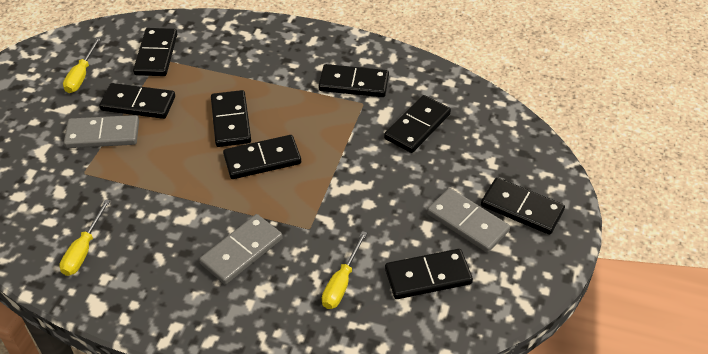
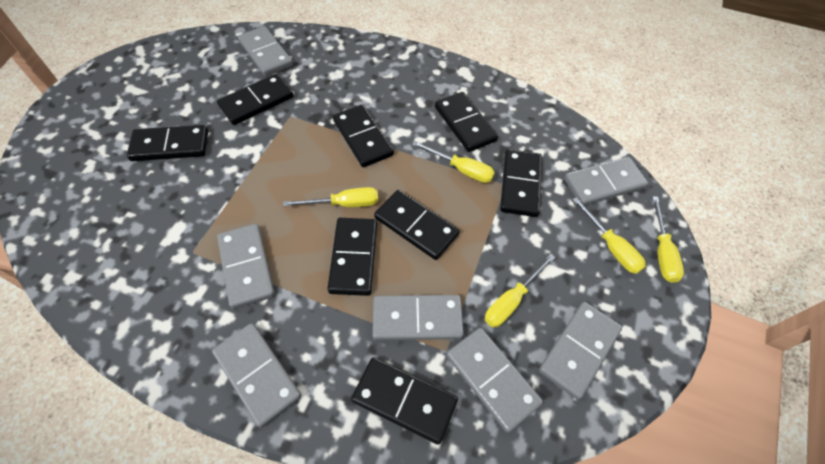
grey domino: 3 -> 7
yellow screwdriver: 3 -> 5

